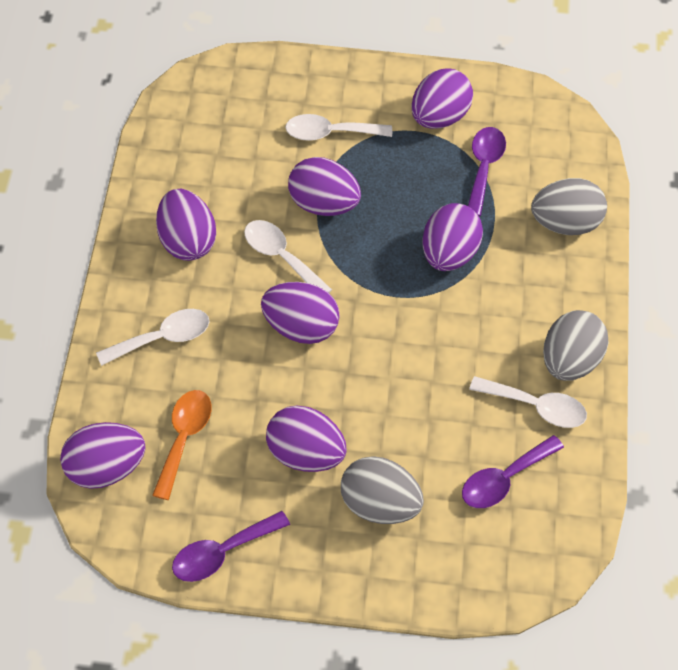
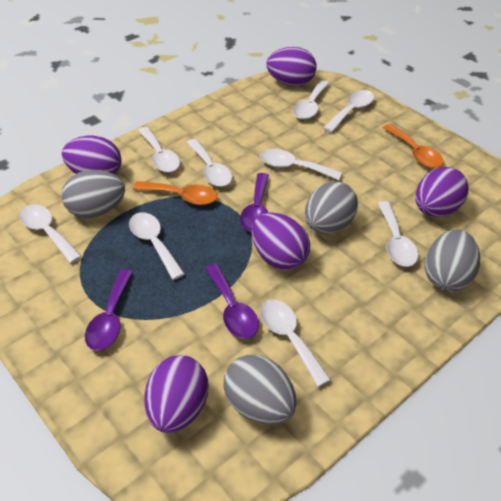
grey egg: 3 -> 4
orange spoon: 1 -> 2
purple egg: 7 -> 5
white spoon: 4 -> 9

